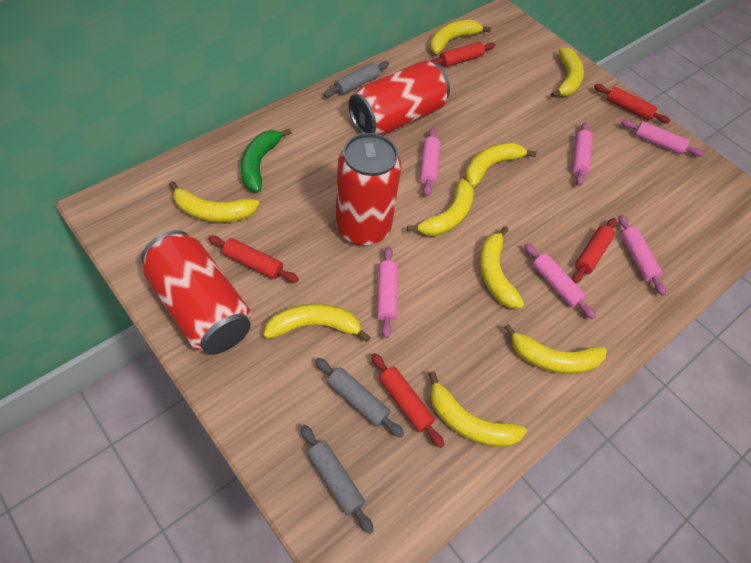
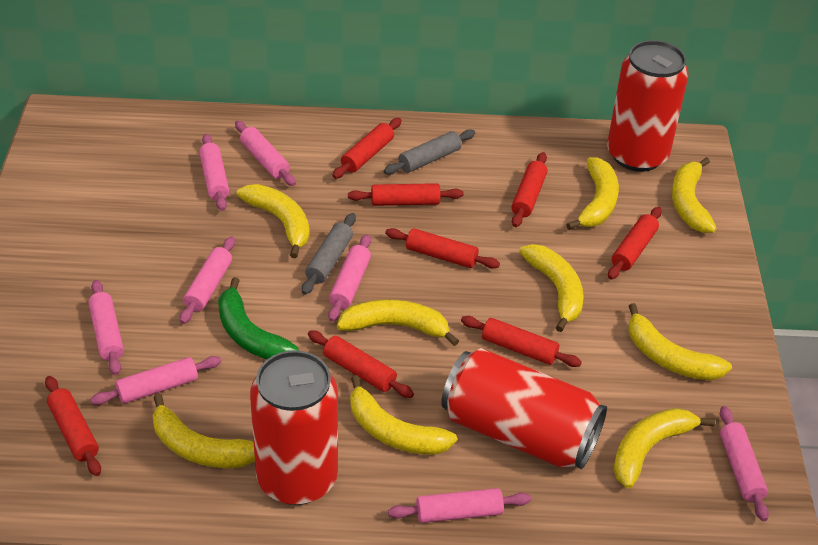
grey rolling pin: 3 -> 2
pink rolling pin: 6 -> 8
red rolling pin: 5 -> 8

